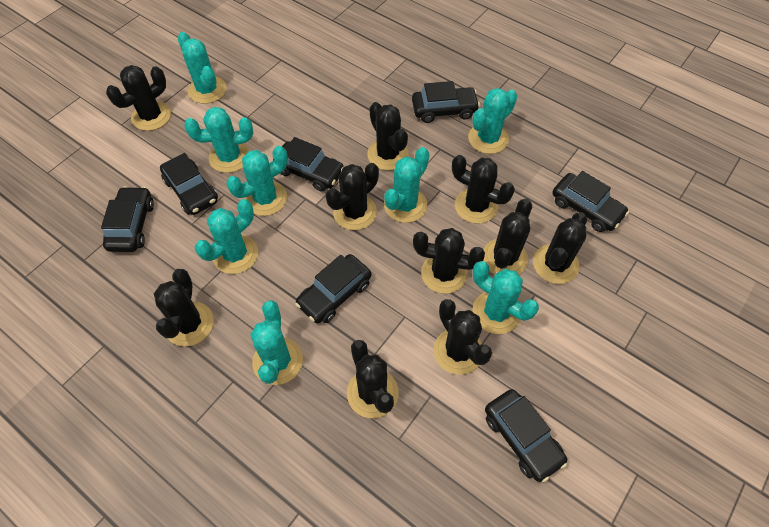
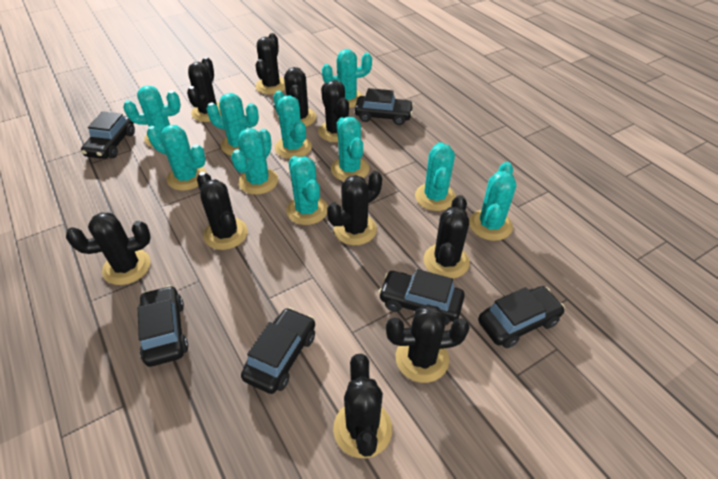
black car: 7 -> 6
turquoise cactus: 8 -> 10

